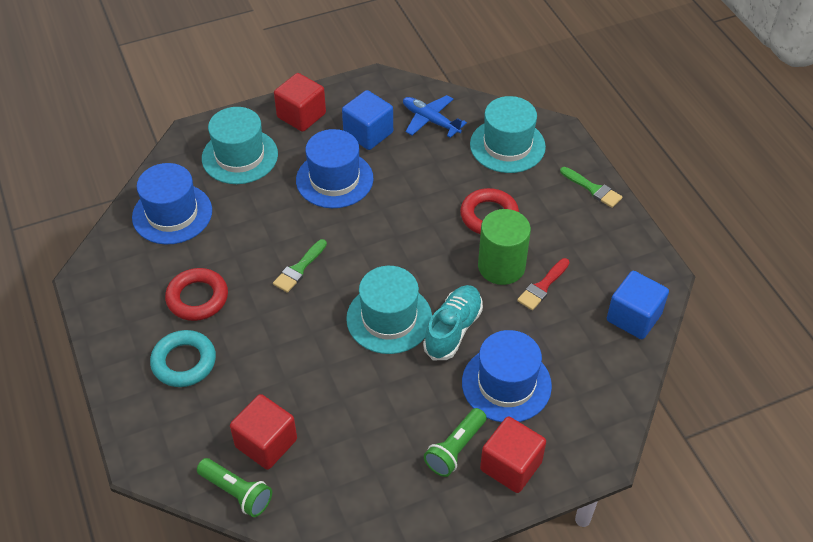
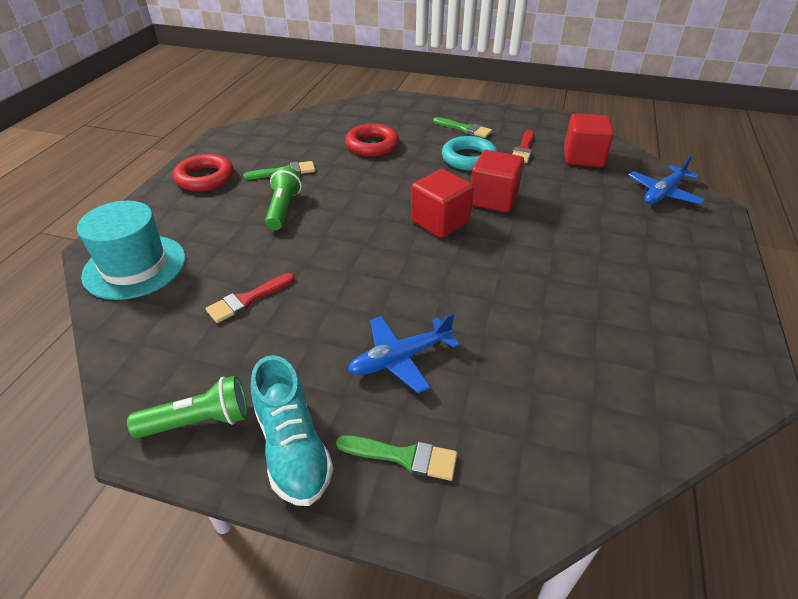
blue cube: 2 -> 0
blue hat: 3 -> 0
blue plane: 1 -> 2
green brush: 2 -> 3
green cylinder: 1 -> 0
red brush: 1 -> 2
turquoise hat: 3 -> 1

